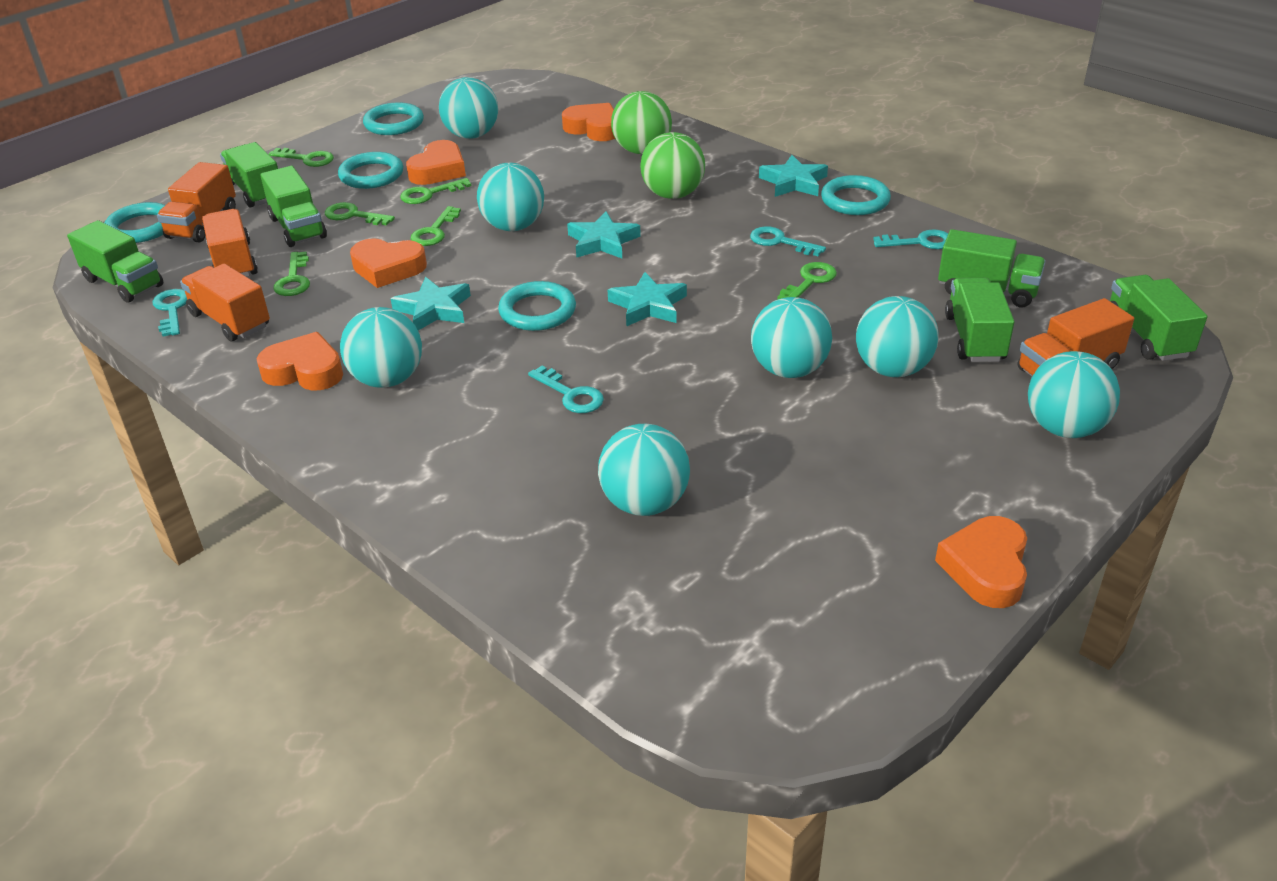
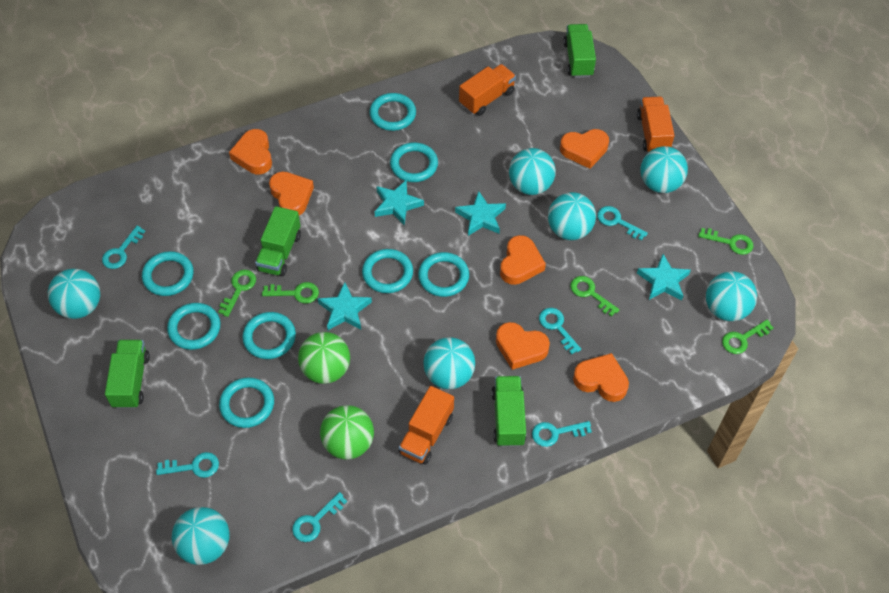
green key: 6 -> 5
green truck: 6 -> 4
orange heart: 5 -> 6
orange truck: 4 -> 3
turquoise key: 4 -> 6
turquoise ring: 5 -> 8

